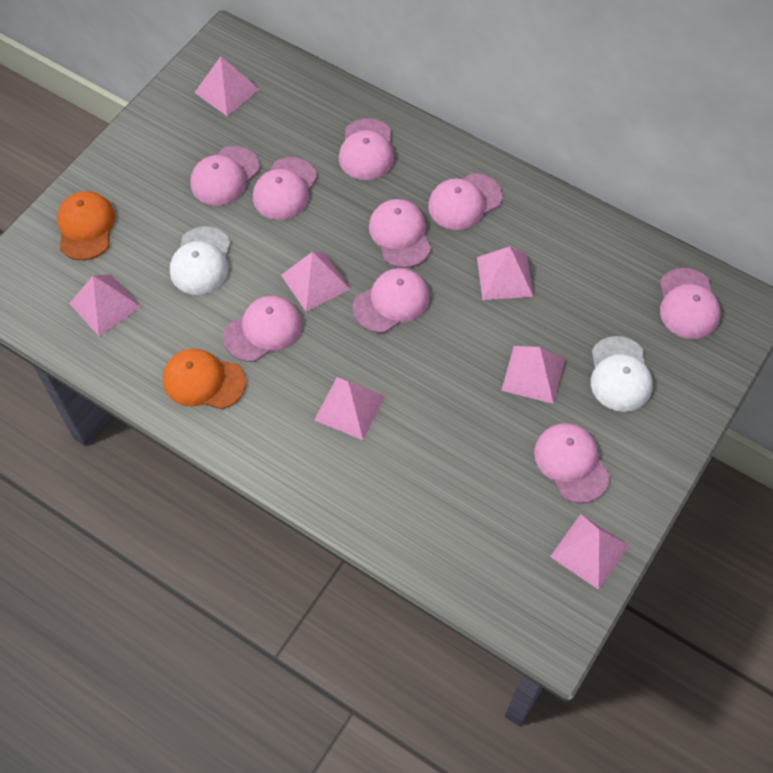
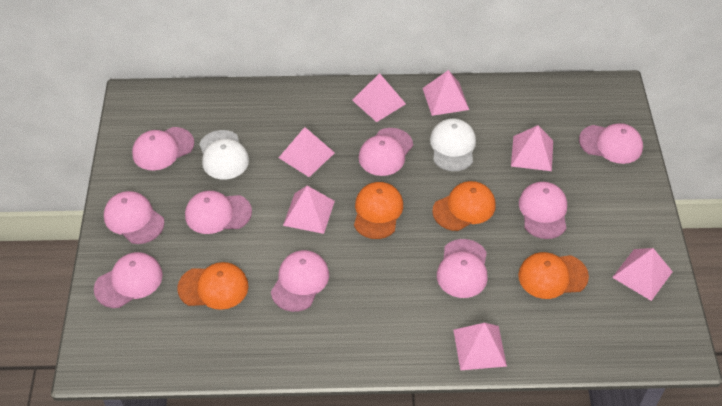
orange cap: 2 -> 4

